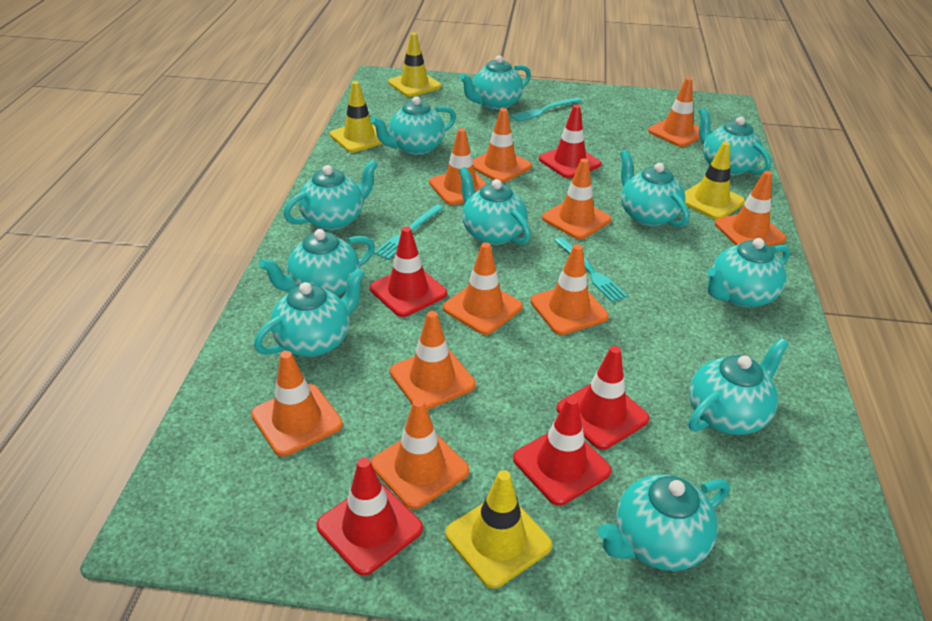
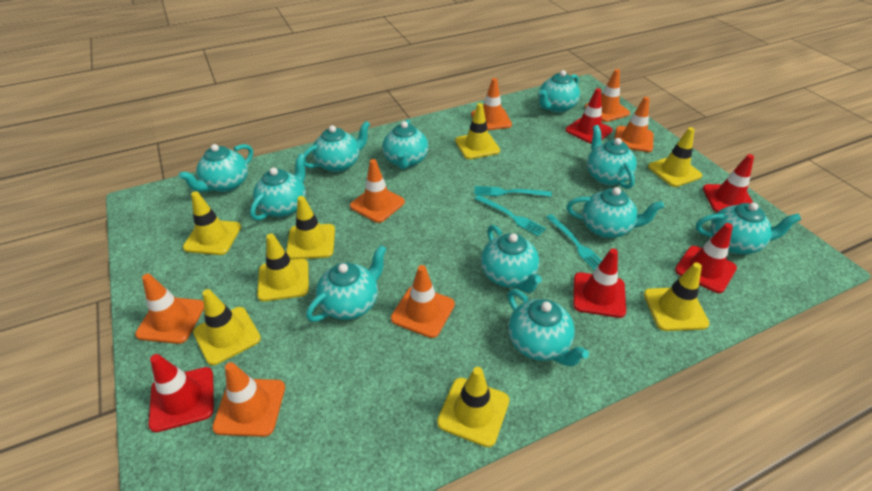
orange traffic cone: 10 -> 7
yellow traffic cone: 4 -> 8

